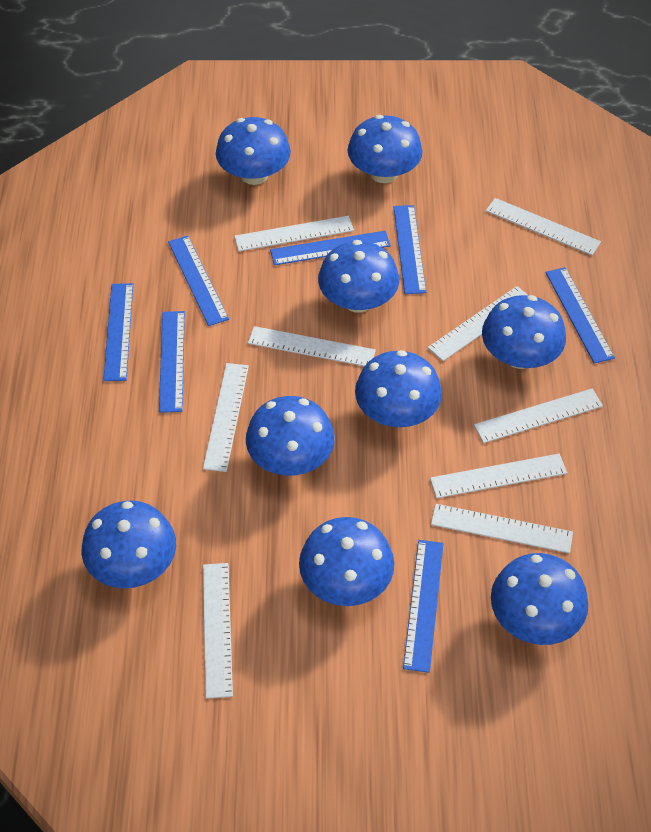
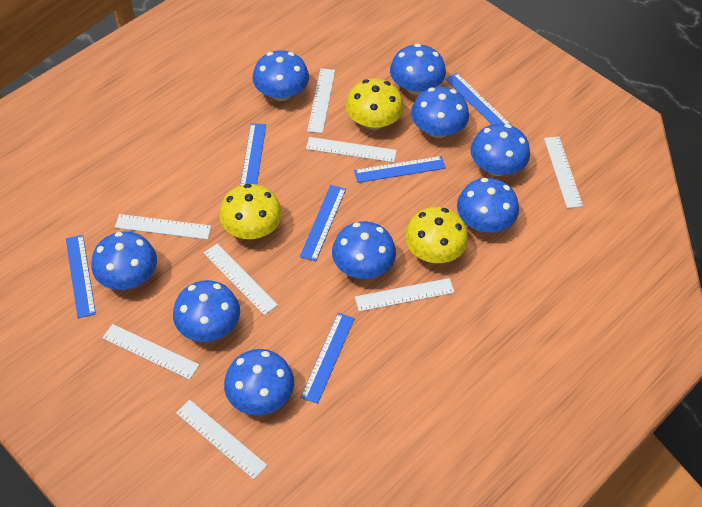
blue ruler: 7 -> 6
white ruler: 9 -> 8
yellow mushroom: 0 -> 3

